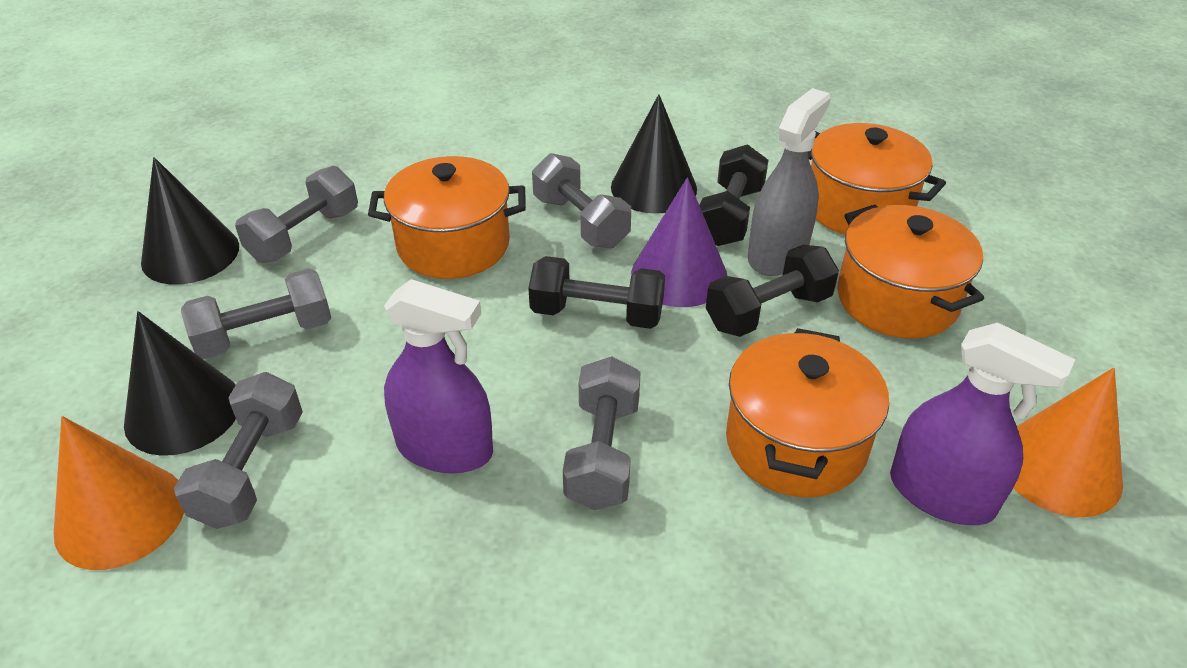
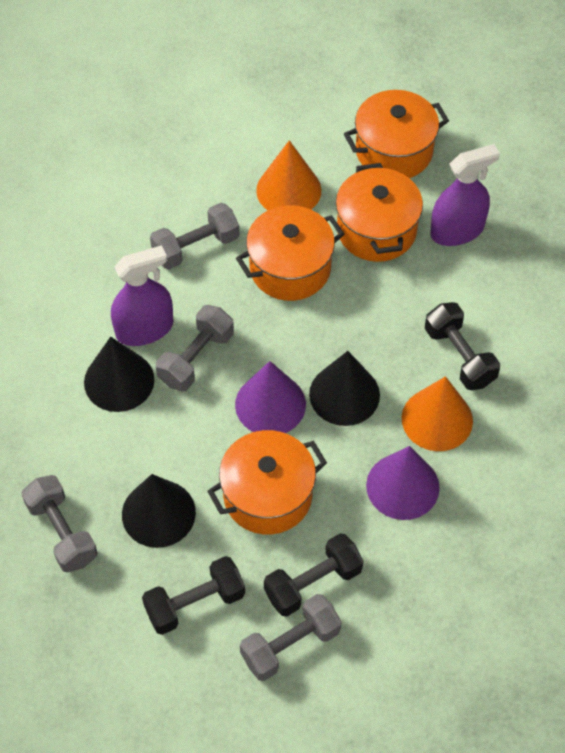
grey dumbbell: 5 -> 4
grey spray bottle: 1 -> 0
purple cone: 1 -> 2

